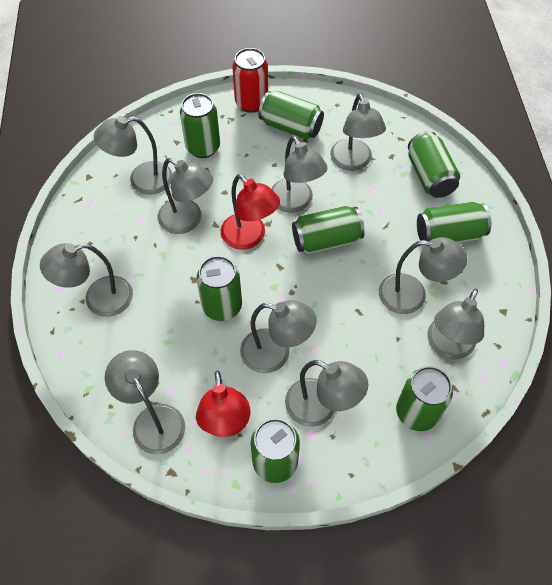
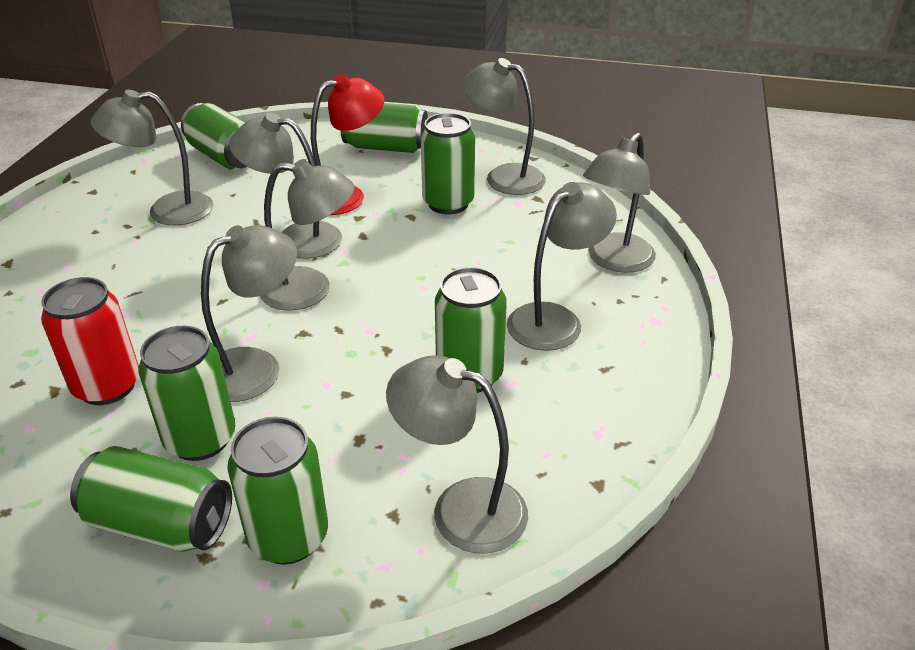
green can: 8 -> 7
grey lamp: 10 -> 8
red lamp: 2 -> 1

